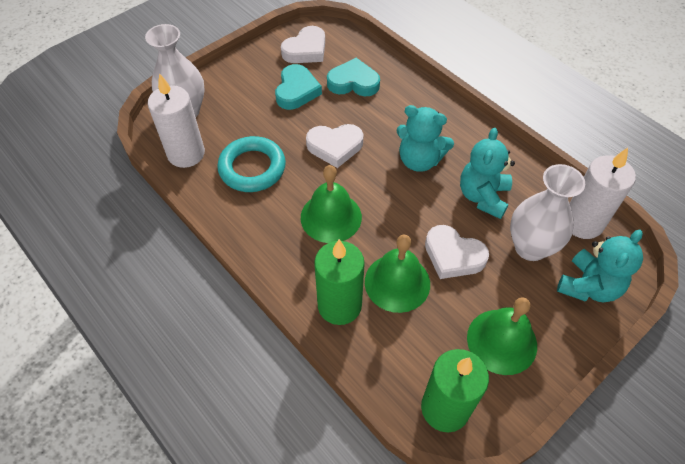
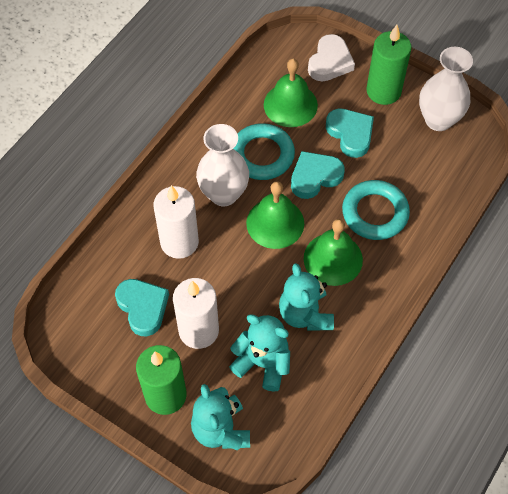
turquoise heart: 2 -> 3
turquoise ring: 1 -> 2
white heart: 3 -> 1

